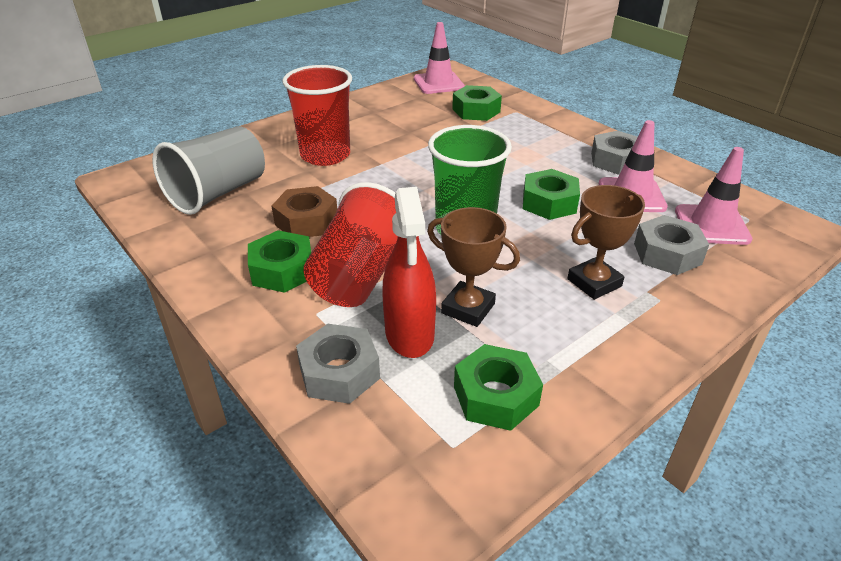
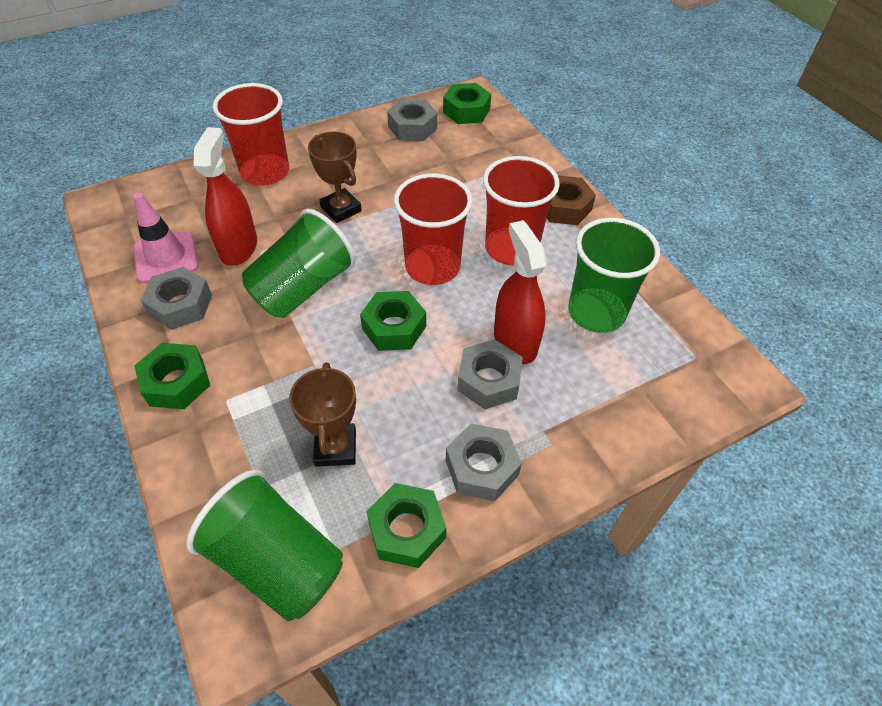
green cup: 1 -> 3
grey cup: 1 -> 0
grey nut: 3 -> 4
pink traffic cone: 3 -> 1
red cup: 2 -> 3
red spray bottle: 1 -> 2

